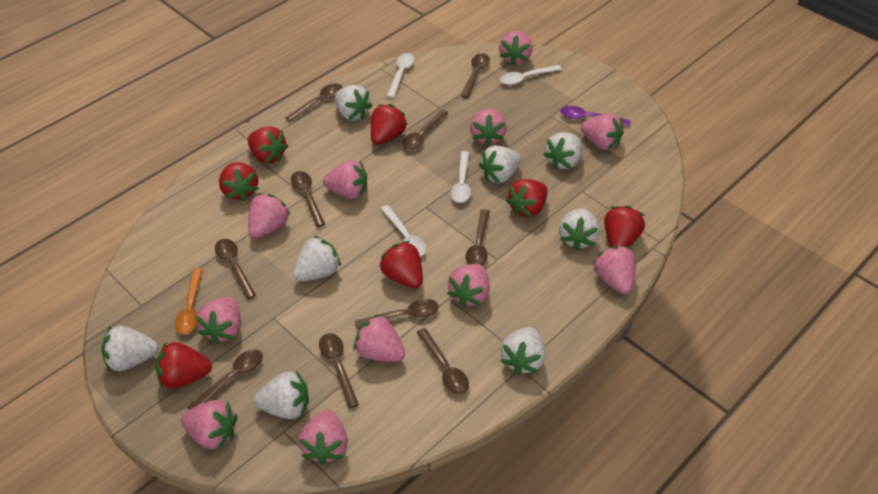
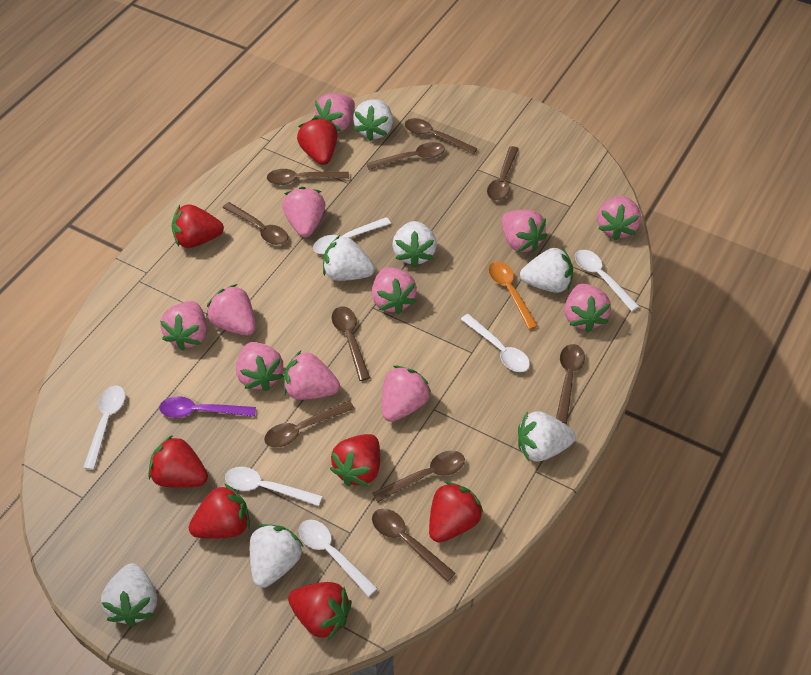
white spoon: 4 -> 6
white strawberry: 8 -> 7

